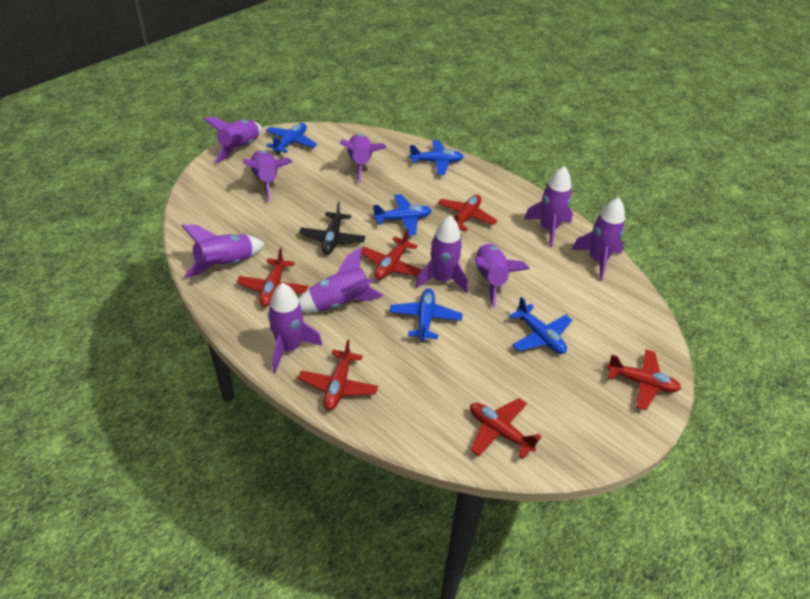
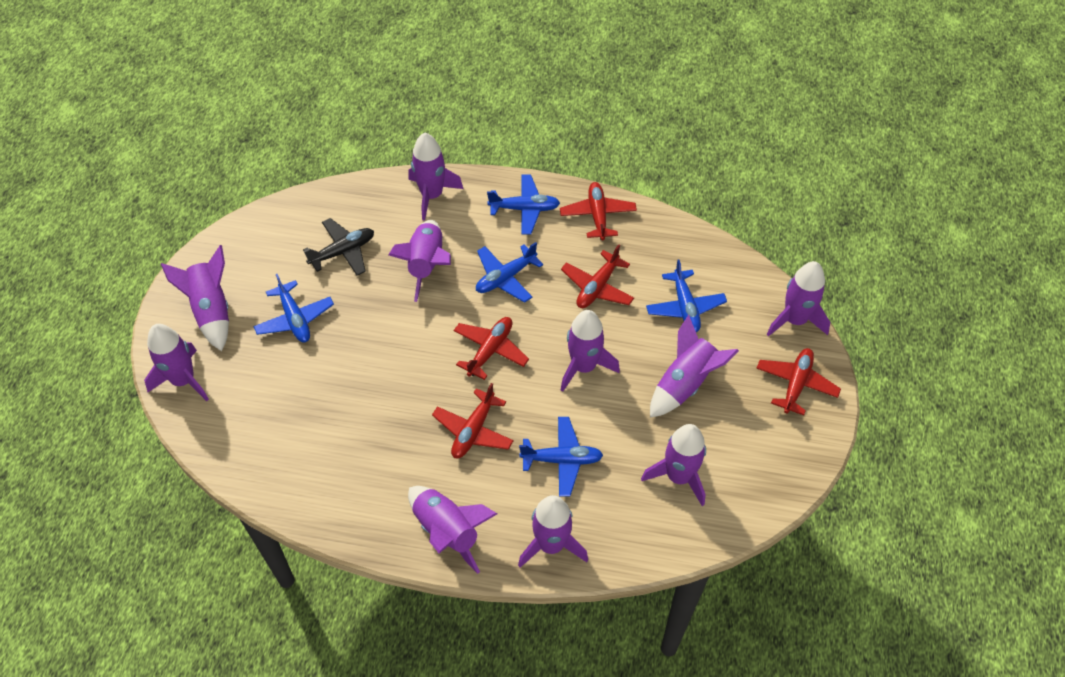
red plane: 6 -> 5

